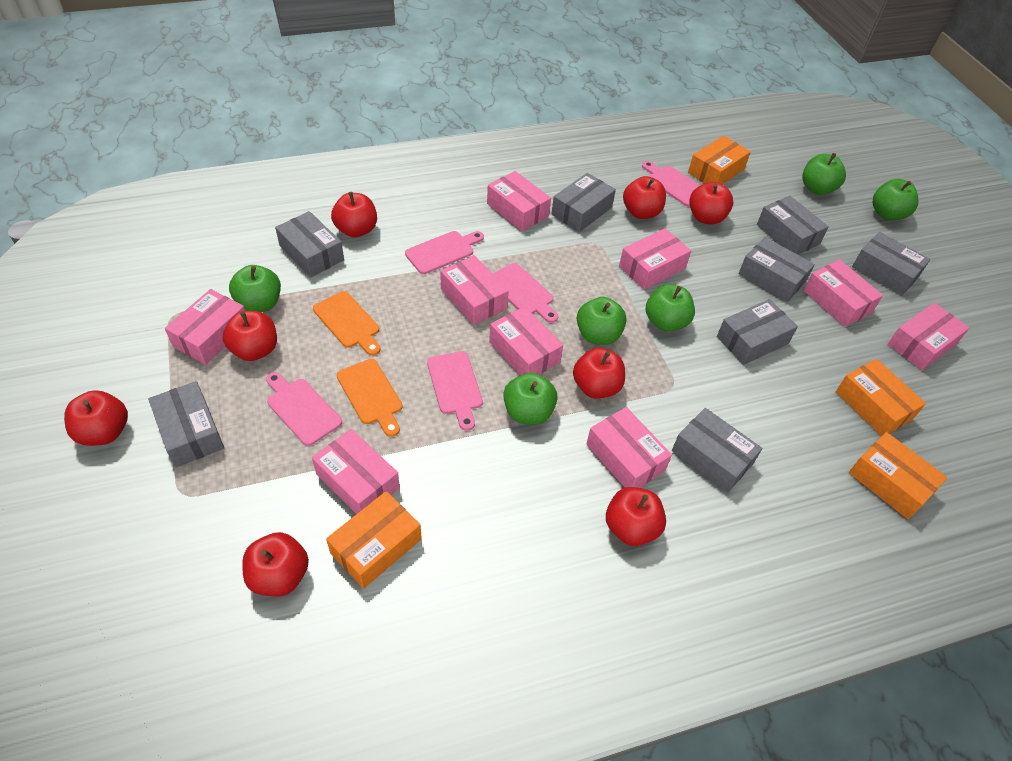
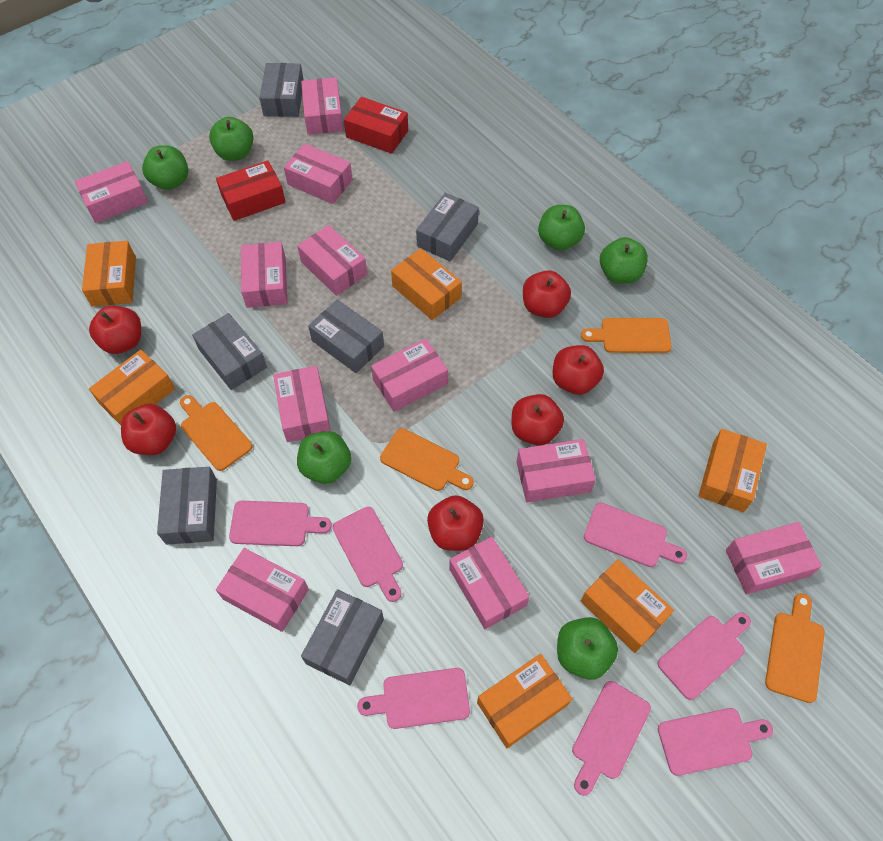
grey box: 8 -> 6
orange box: 4 -> 6
orange cutting board: 2 -> 4
pink box: 9 -> 11
pink cutting board: 5 -> 7
red apple: 8 -> 6
red box: 0 -> 2

